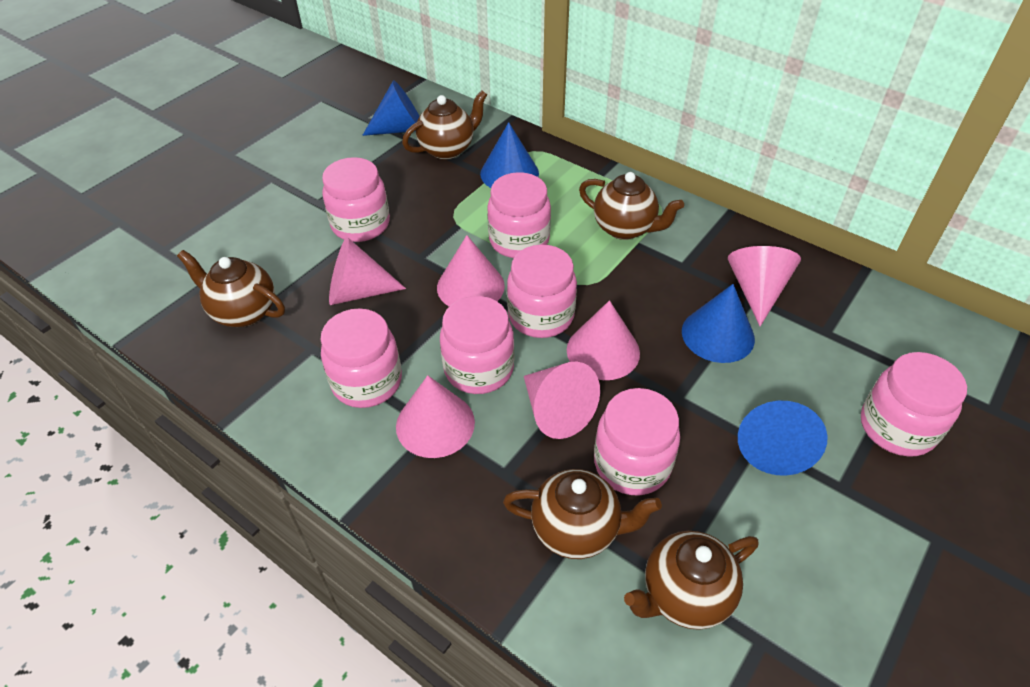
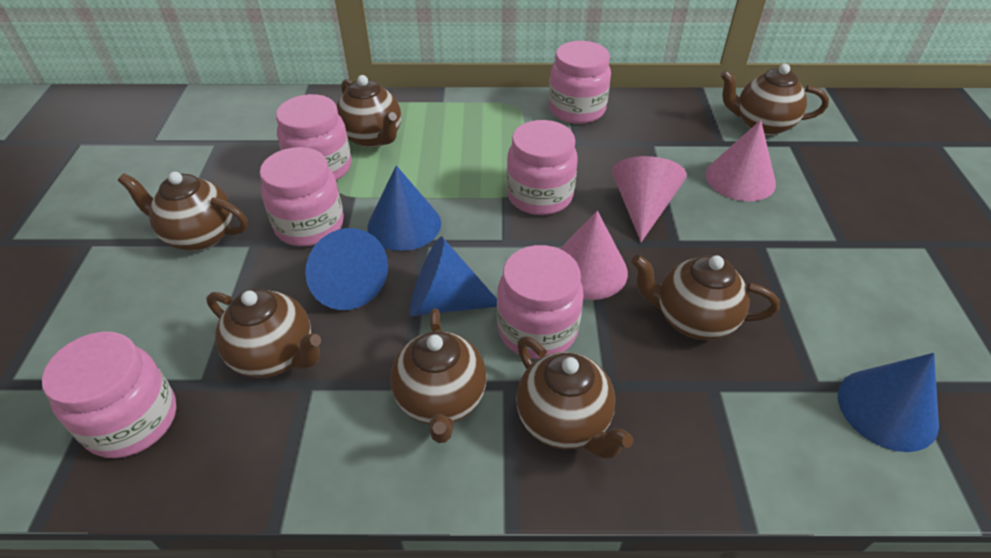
brown teapot: 5 -> 7
pink cone: 6 -> 3
pink jar: 7 -> 6

